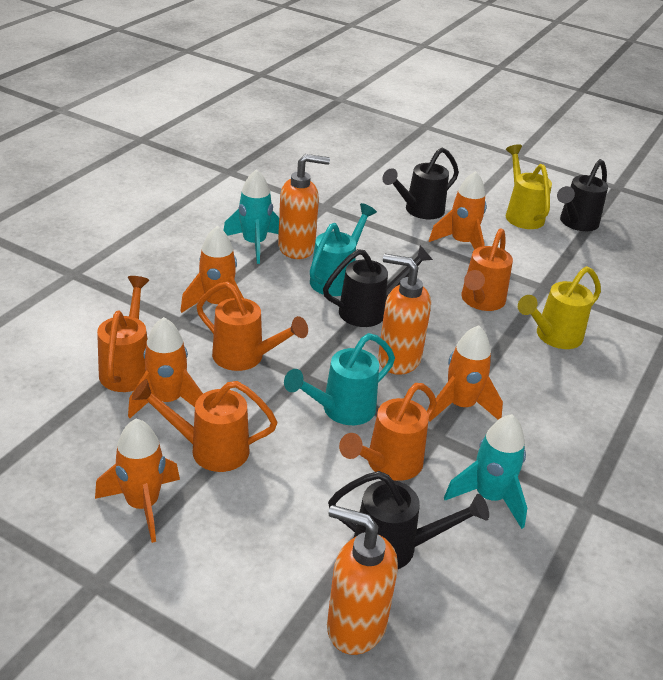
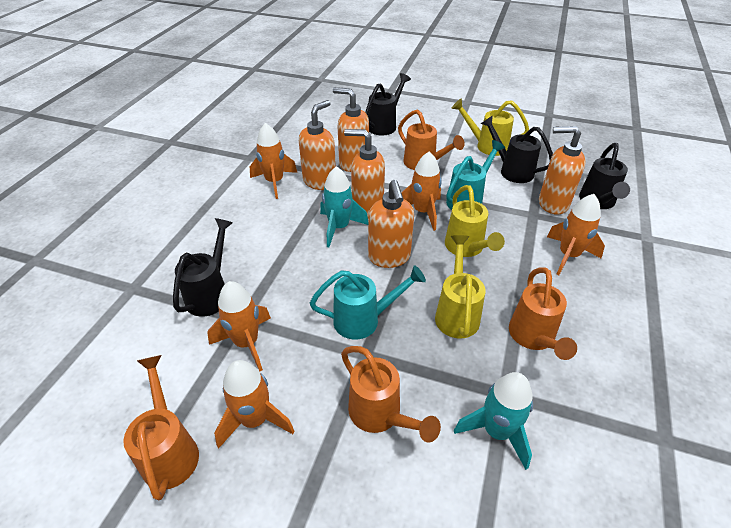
orange soap dispenser: 3 -> 5
orange watering can: 5 -> 4
yellow watering can: 2 -> 3

